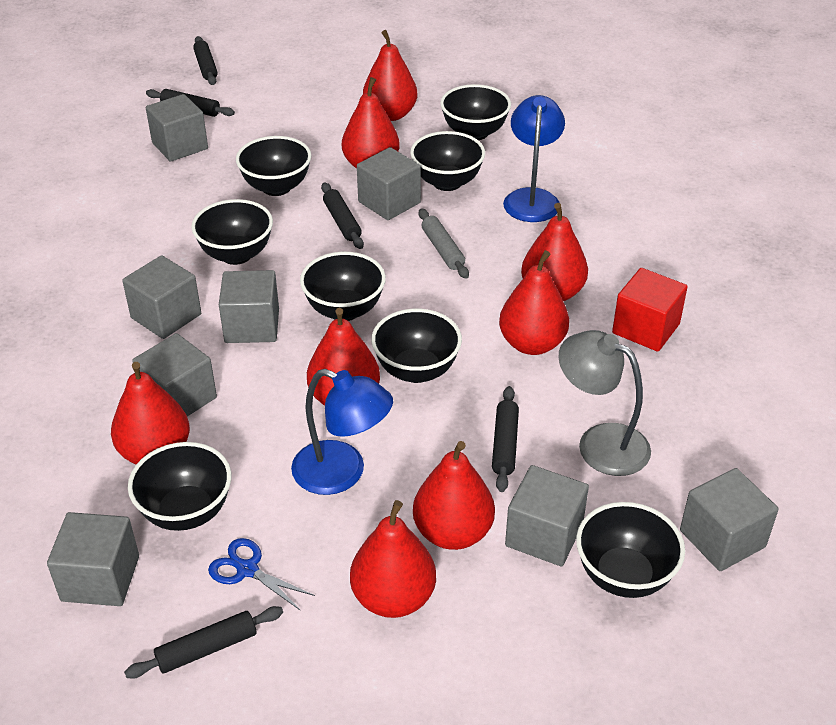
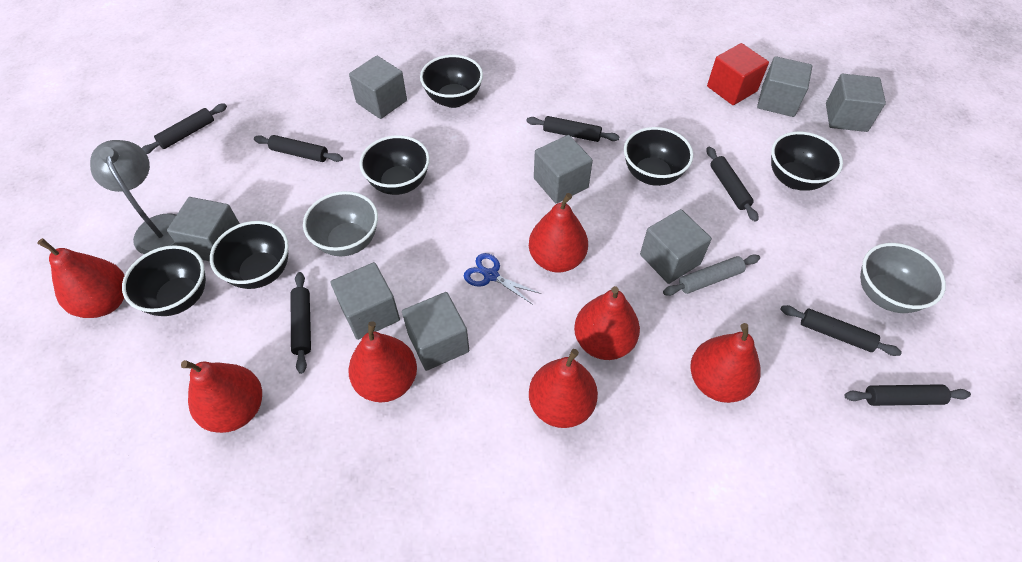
black bowl: 8 -> 6
black rolling pin: 5 -> 7
blue lamp: 2 -> 0
grey bowl: 0 -> 2
red pear: 8 -> 7

